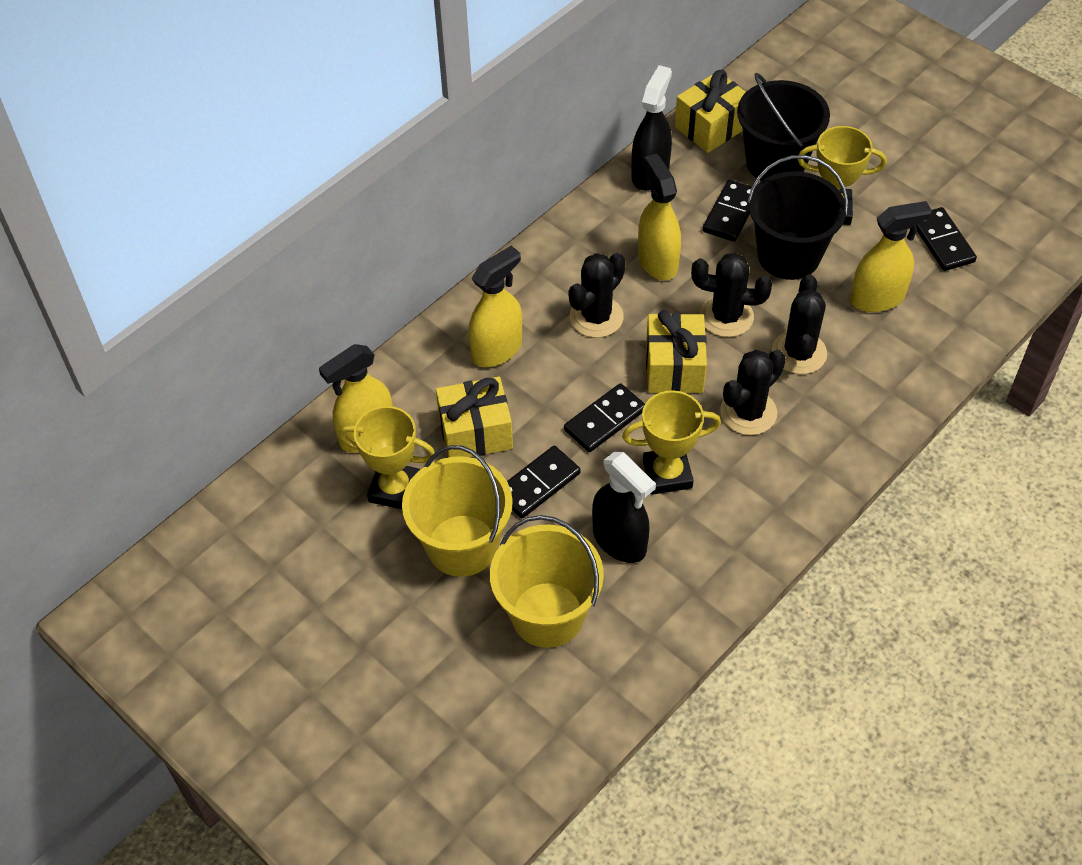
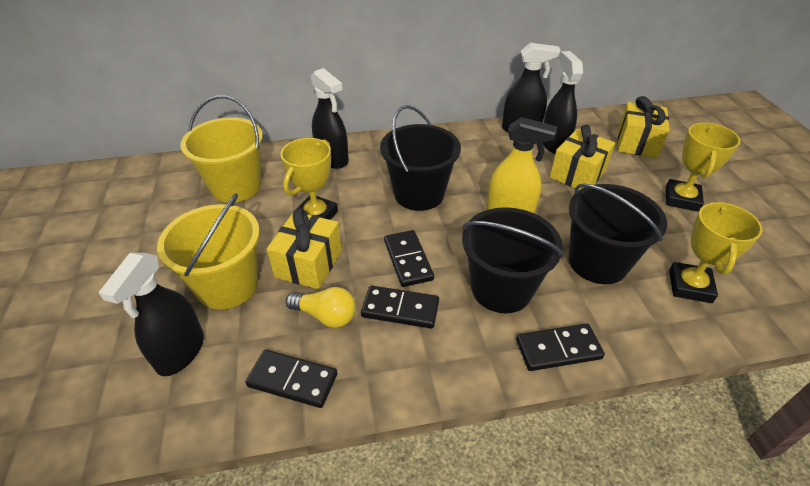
black bucket: 2 -> 3
black cactus: 4 -> 0
black spray bottle: 2 -> 4
yellow light bulb: 0 -> 1
yellow spray bottle: 4 -> 1

